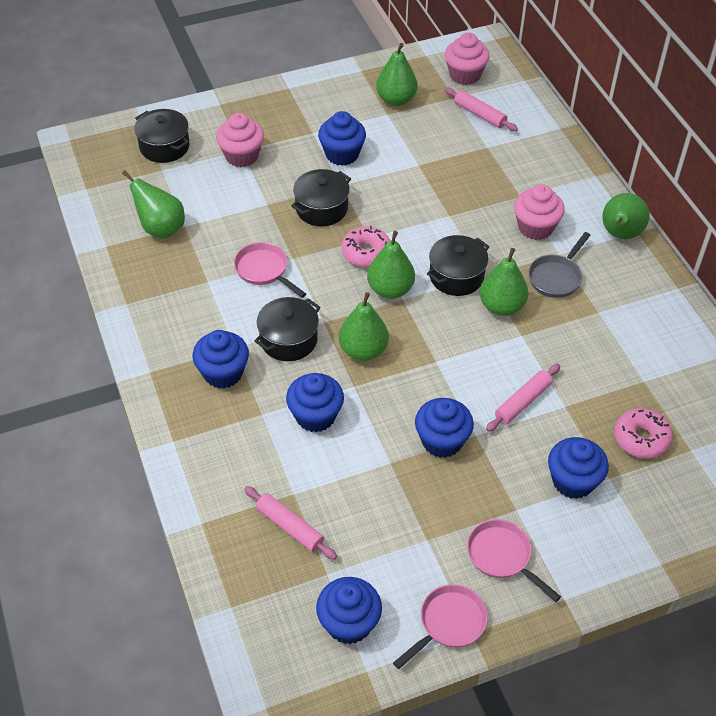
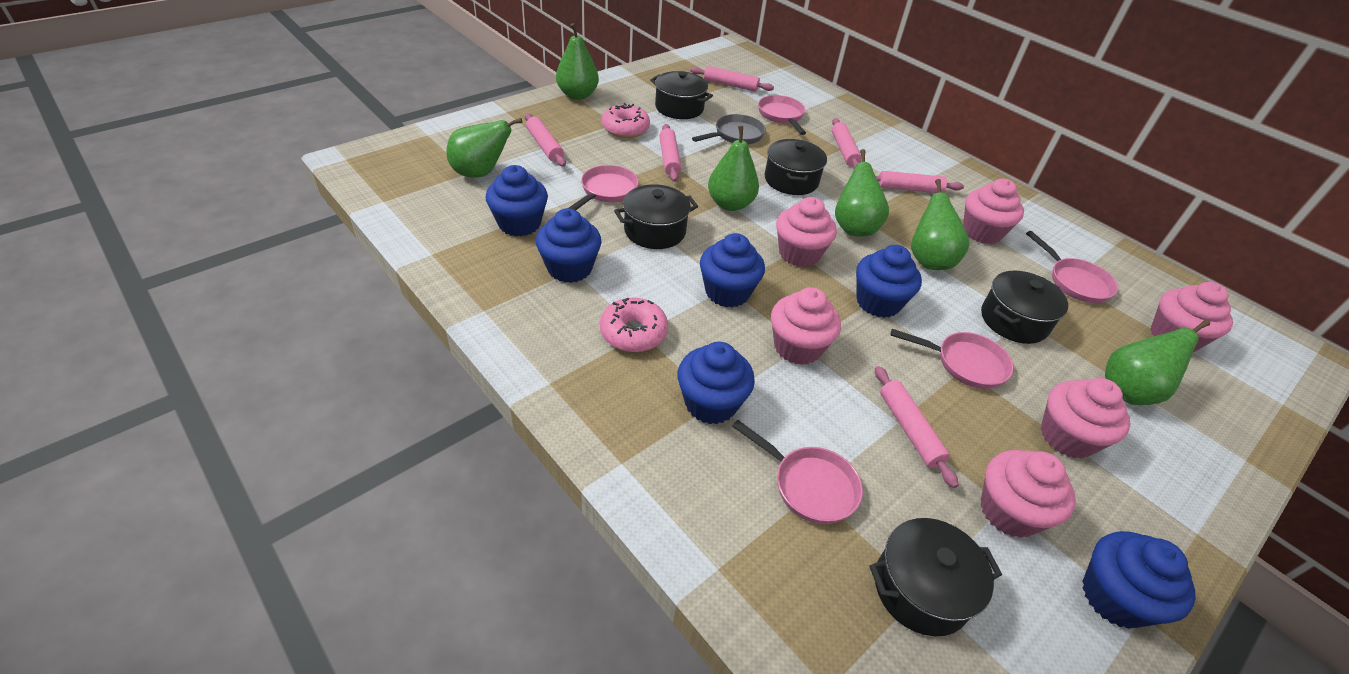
black pot: 4 -> 5
pink cupcake: 3 -> 6
pink pan: 3 -> 5
pink rolling pin: 3 -> 6

